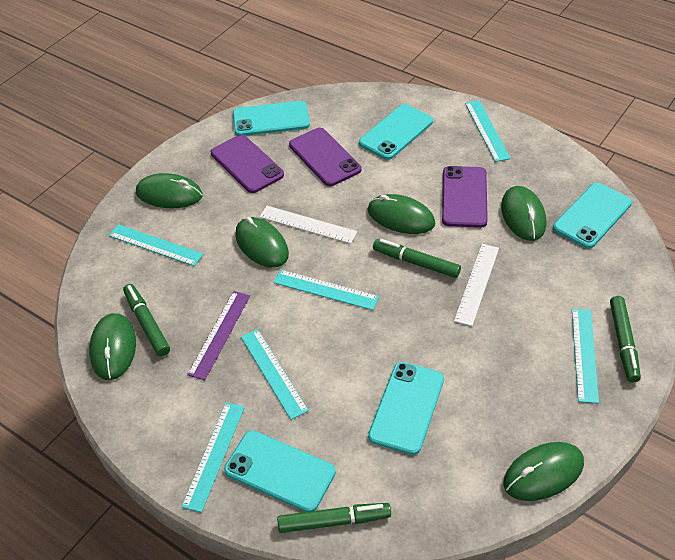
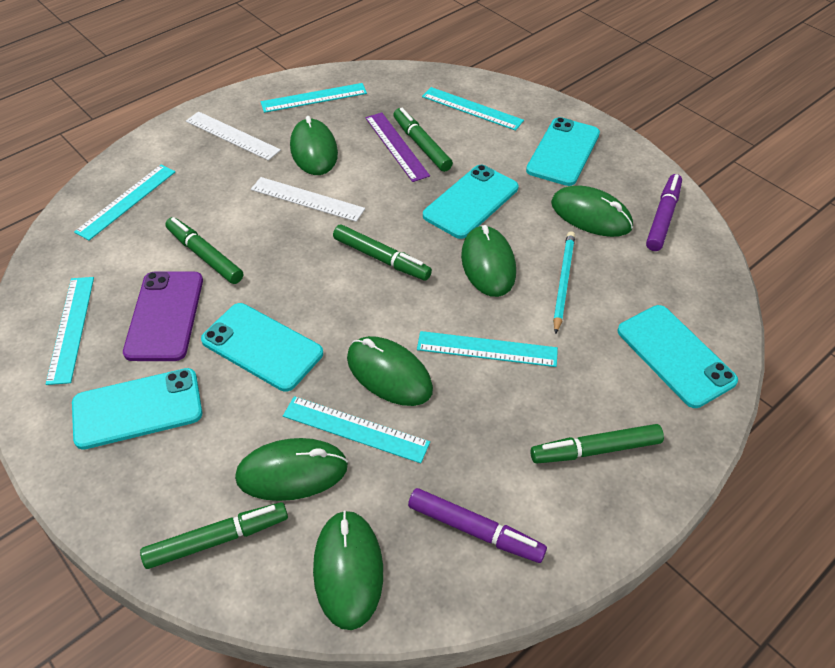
green marker: 4 -> 5
purple marker: 0 -> 2
purple phone: 3 -> 1
turquoise pencil: 0 -> 1

